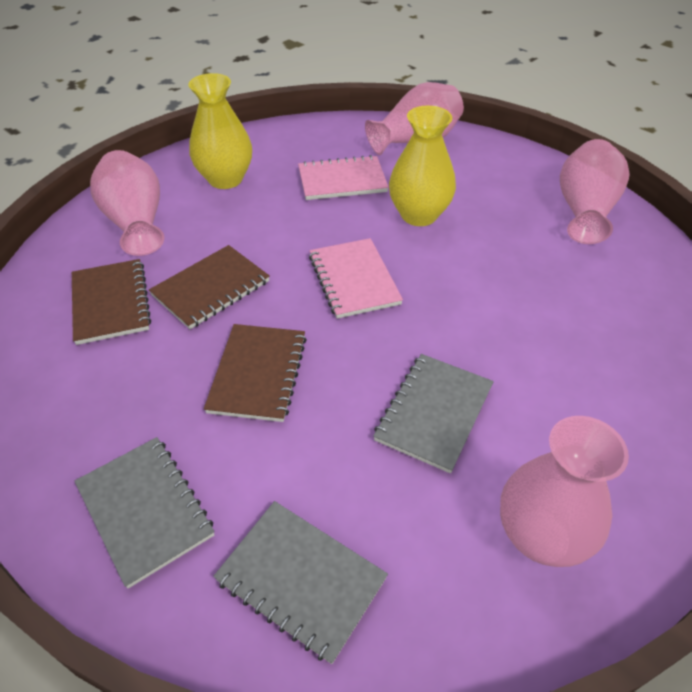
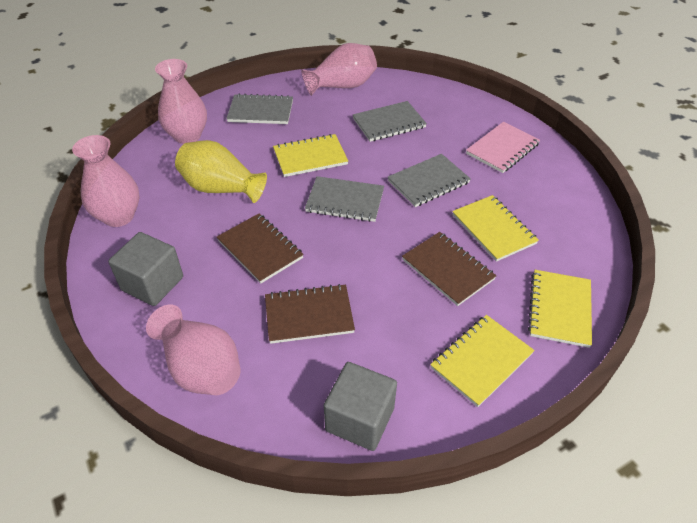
grey cube: 0 -> 2
grey notebook: 3 -> 4
pink notebook: 2 -> 1
yellow notebook: 0 -> 4
yellow vase: 2 -> 1

